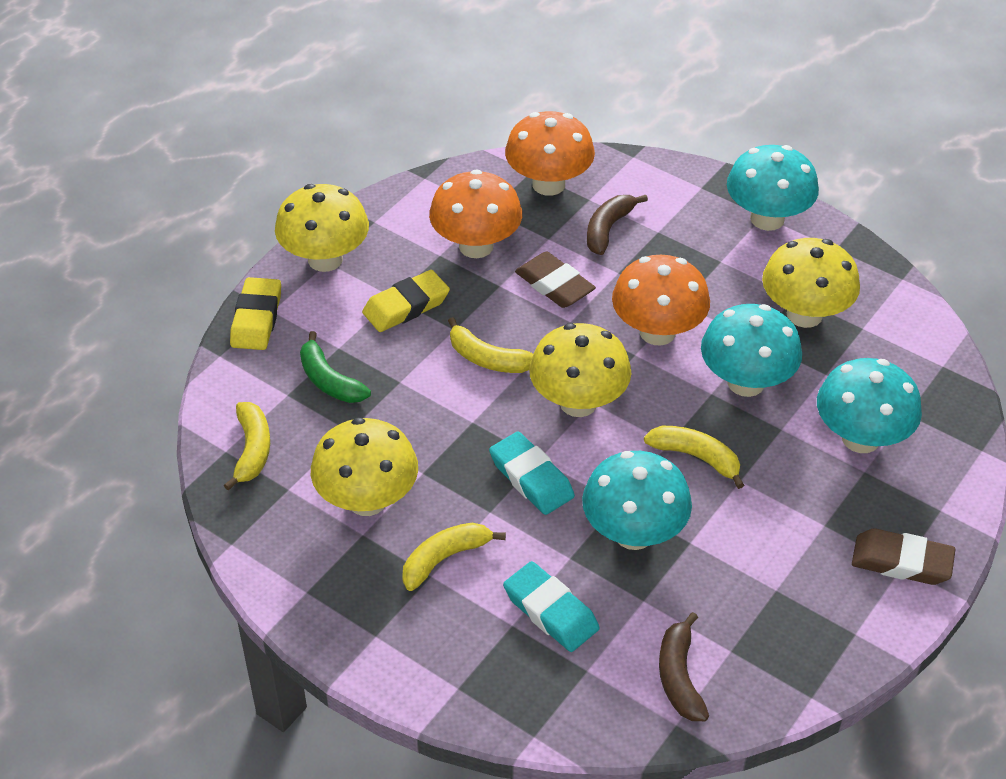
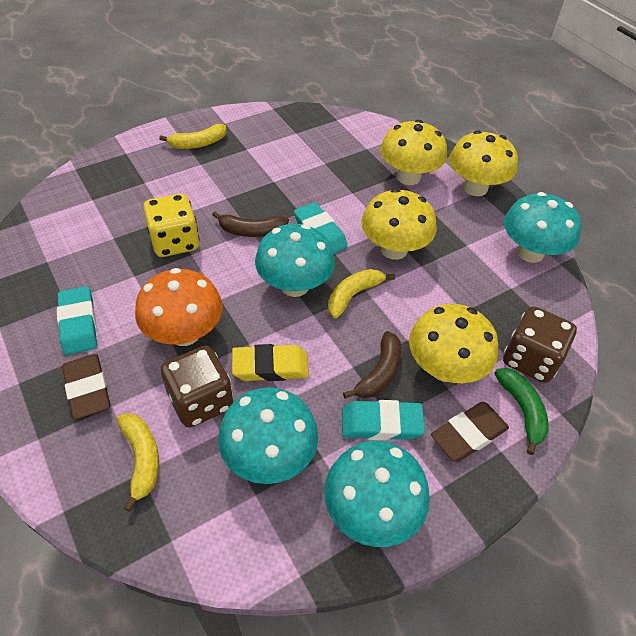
brown dice: 0 -> 2
orange mushroom: 3 -> 1
turquoise eraser: 2 -> 3
yellow banana: 4 -> 3
yellow dice: 0 -> 1
yellow eraser: 2 -> 1

